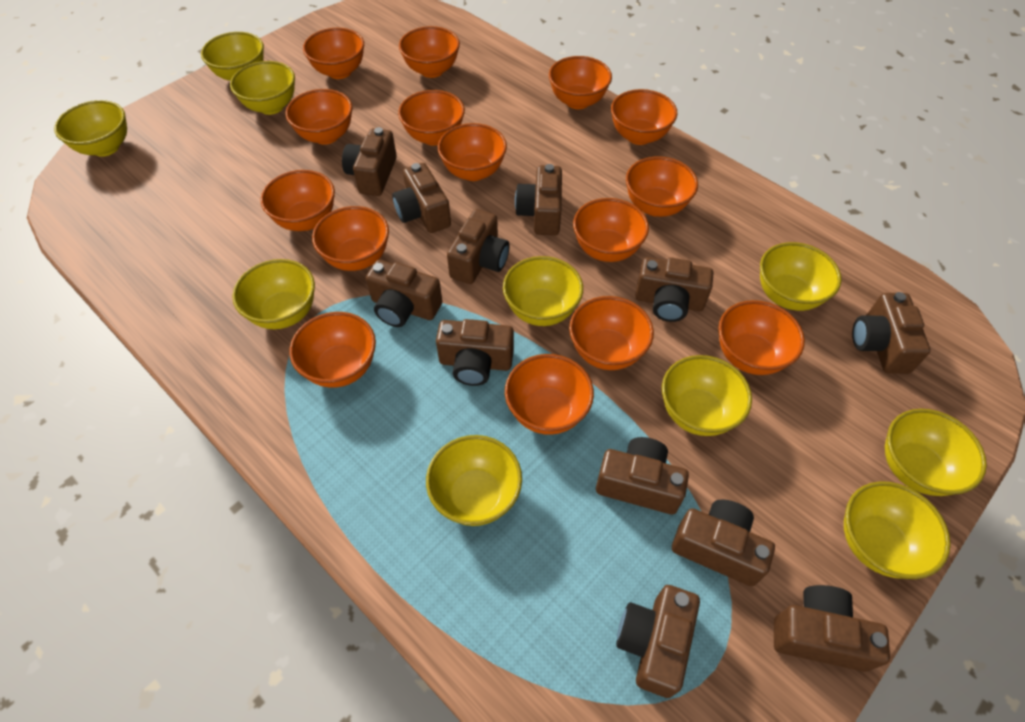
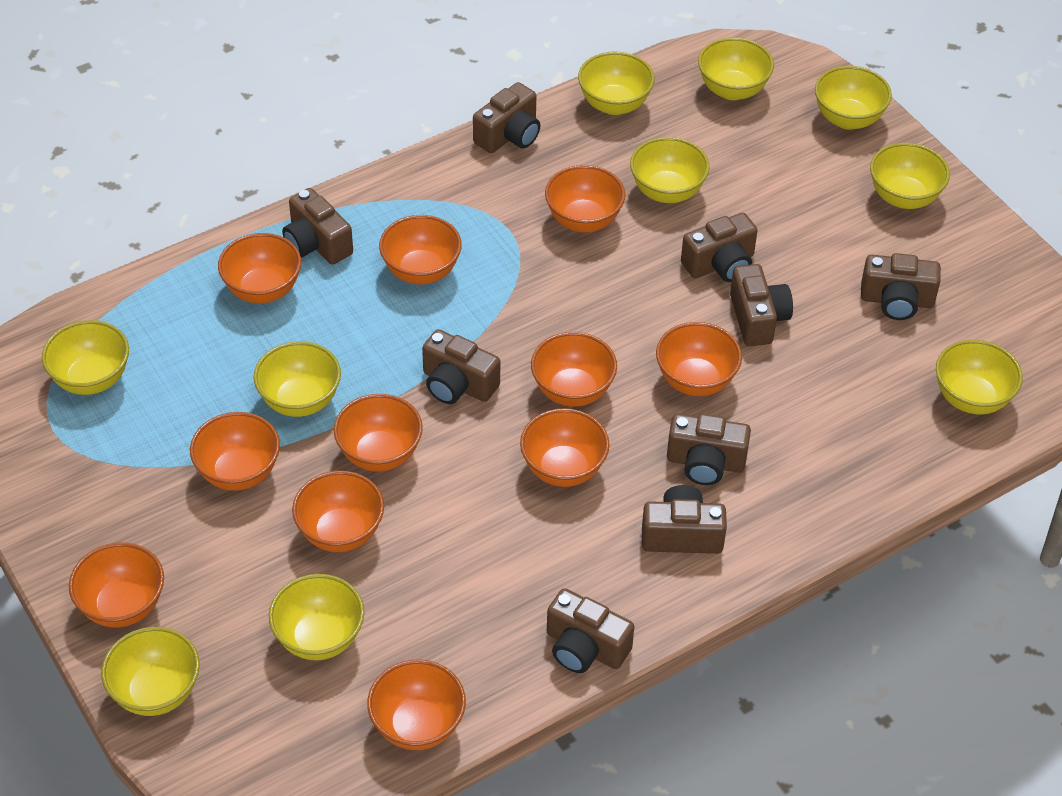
brown camera: 12 -> 9
orange bowl: 15 -> 11

